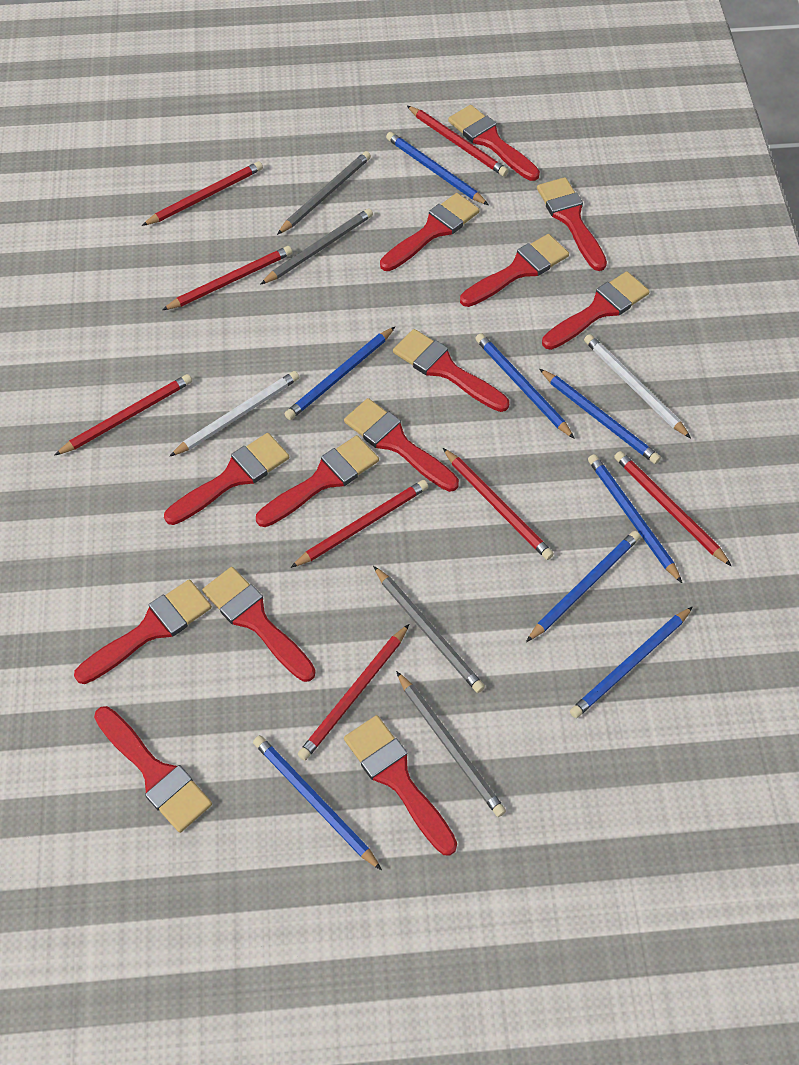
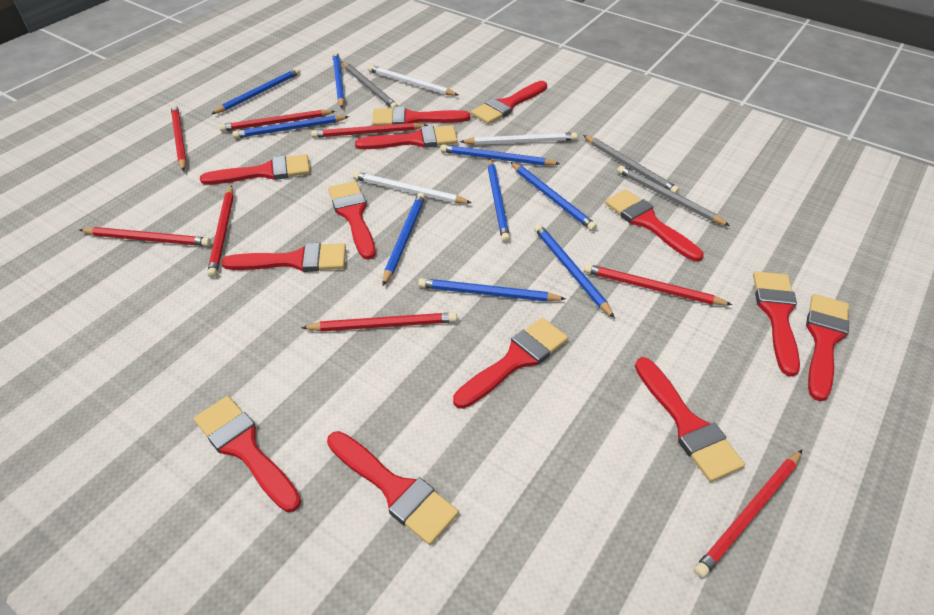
blue pencil: 8 -> 9
grey pencil: 4 -> 3
white pencil: 2 -> 3

